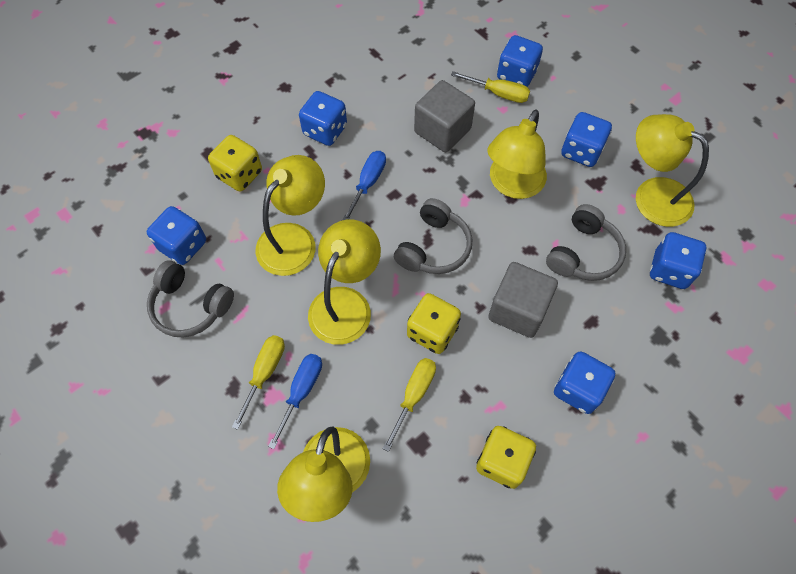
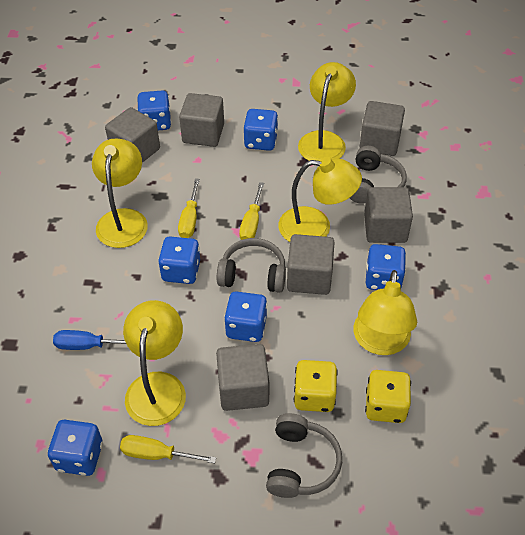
blue screwdriver: 2 -> 1
grey cube: 2 -> 6
yellow dice: 3 -> 2

